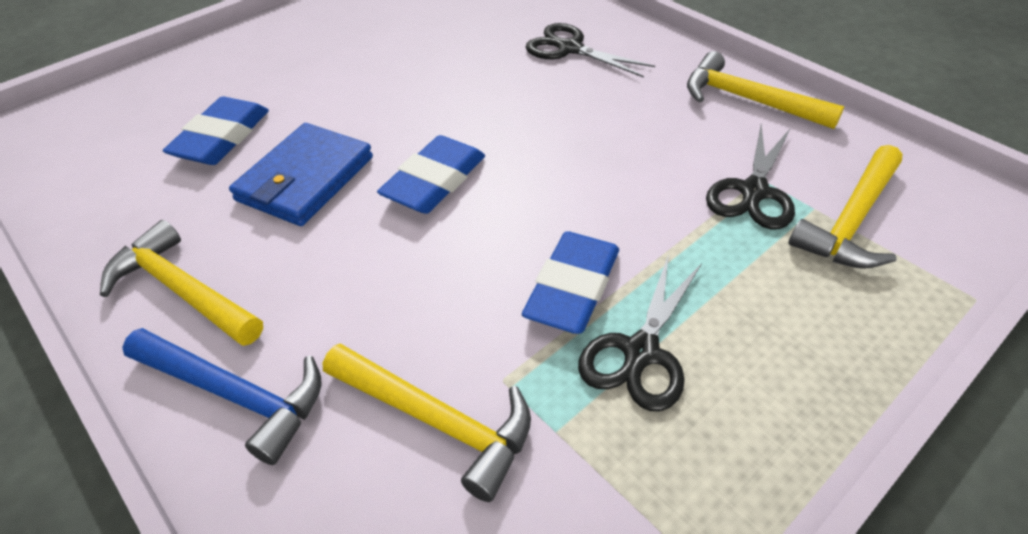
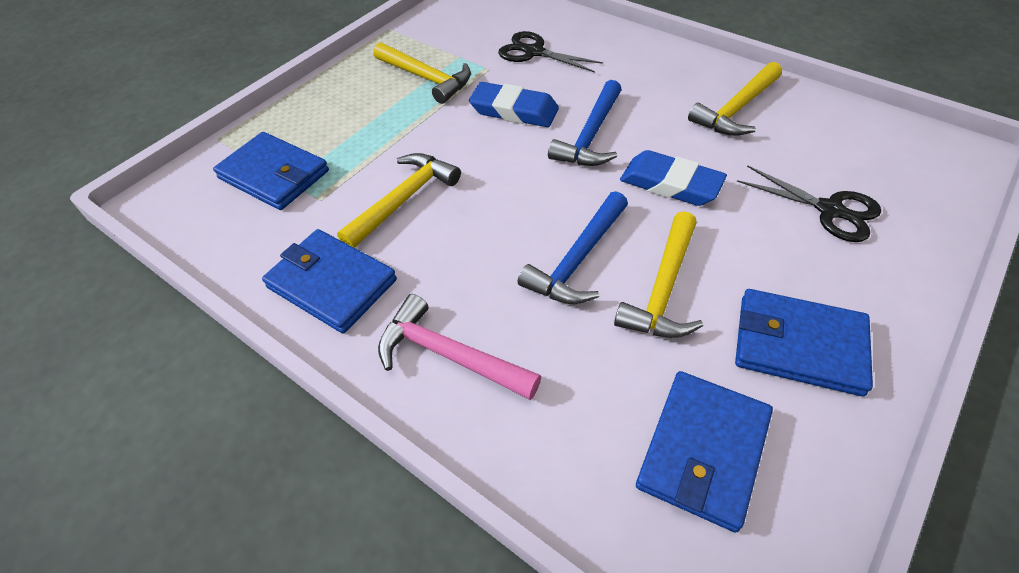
black scissors: 3 -> 2
blue eraser: 3 -> 2
blue hammer: 1 -> 2
blue wallet: 1 -> 4
pink hammer: 0 -> 1

